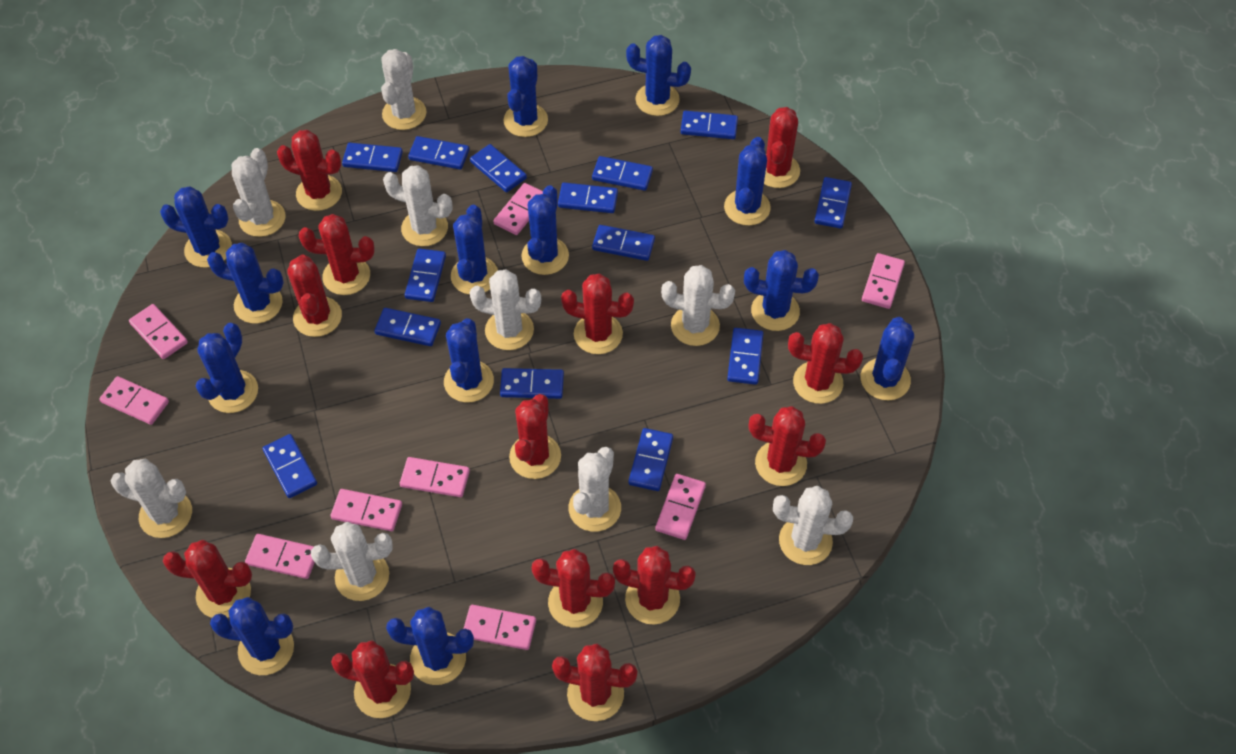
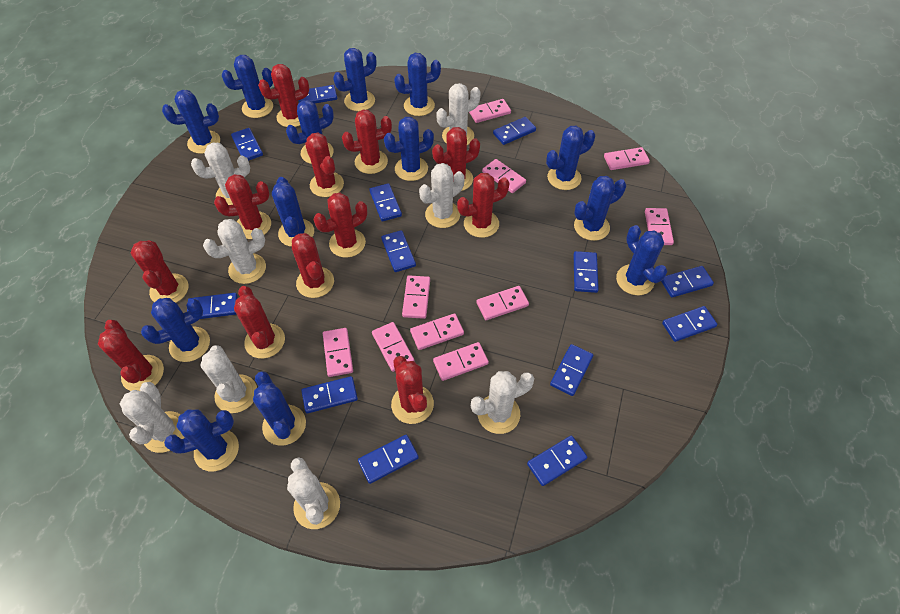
blue domino: 14 -> 13
pink domino: 9 -> 10
red cactus: 13 -> 12
white cactus: 9 -> 8

